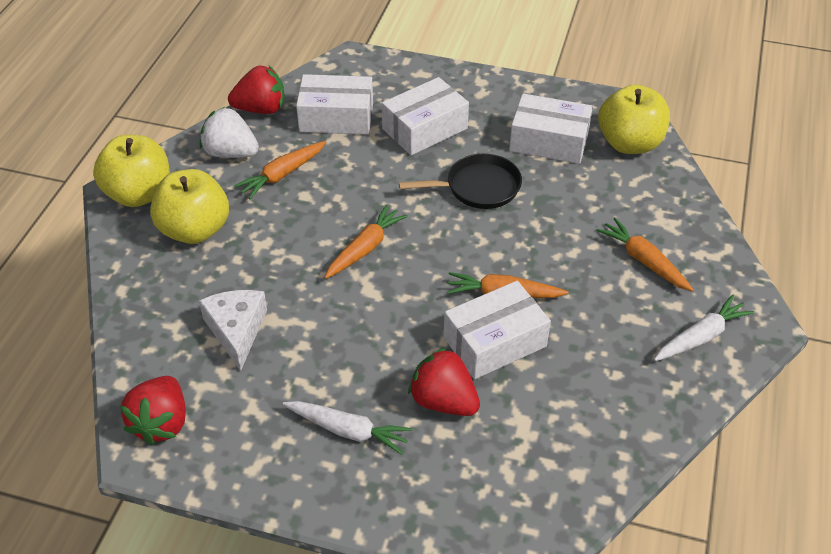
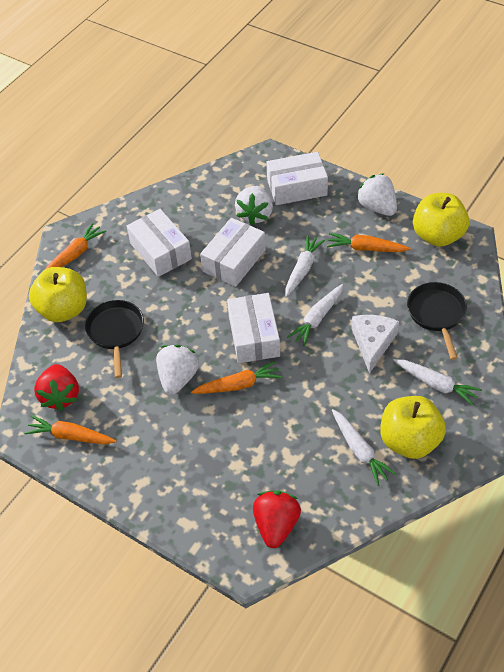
black pan: 1 -> 2
red strawberry: 3 -> 2
white carrot: 2 -> 4
white strawberry: 1 -> 3

